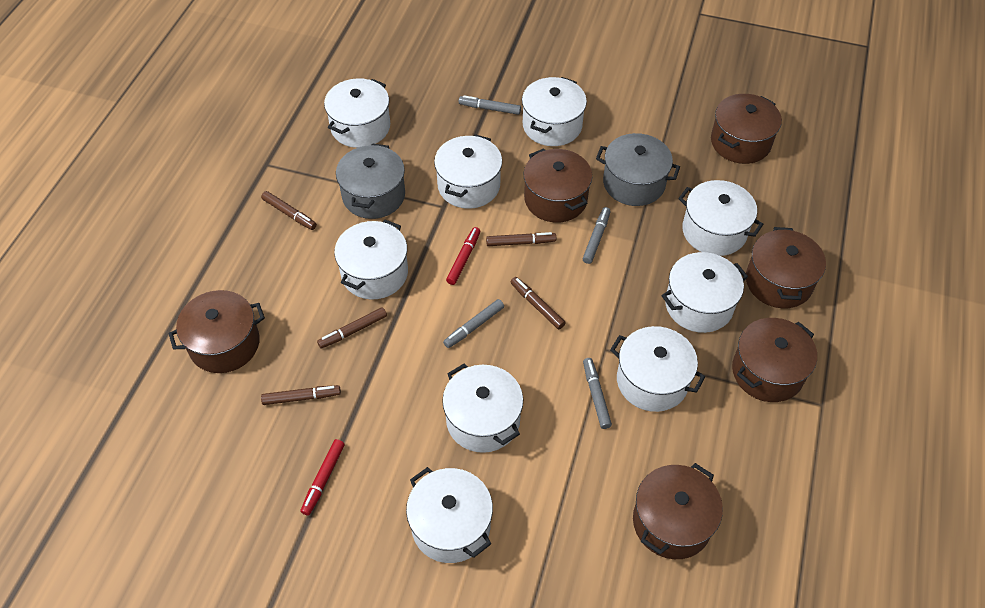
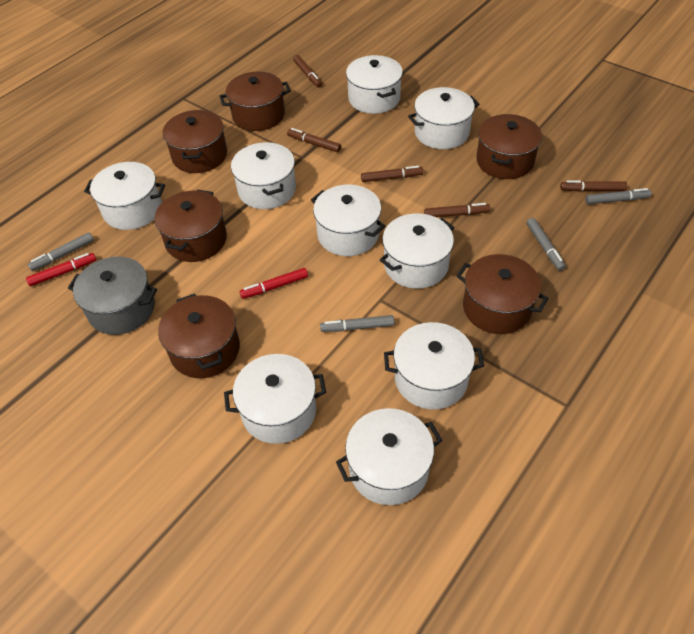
grey pot: 2 -> 1

